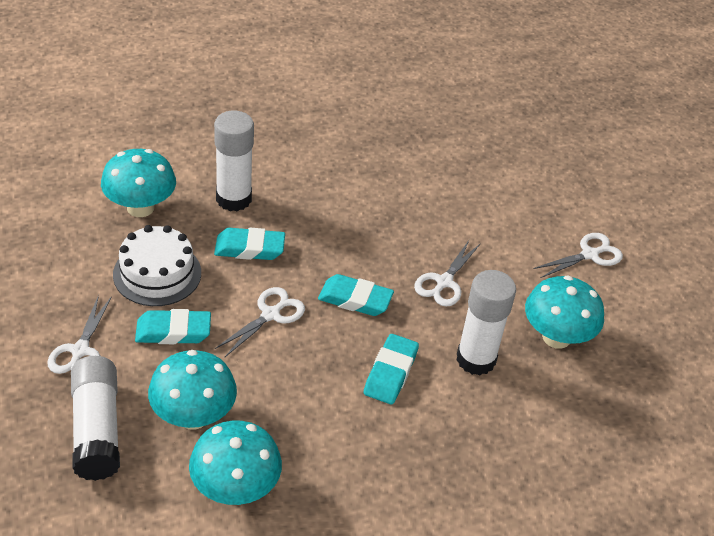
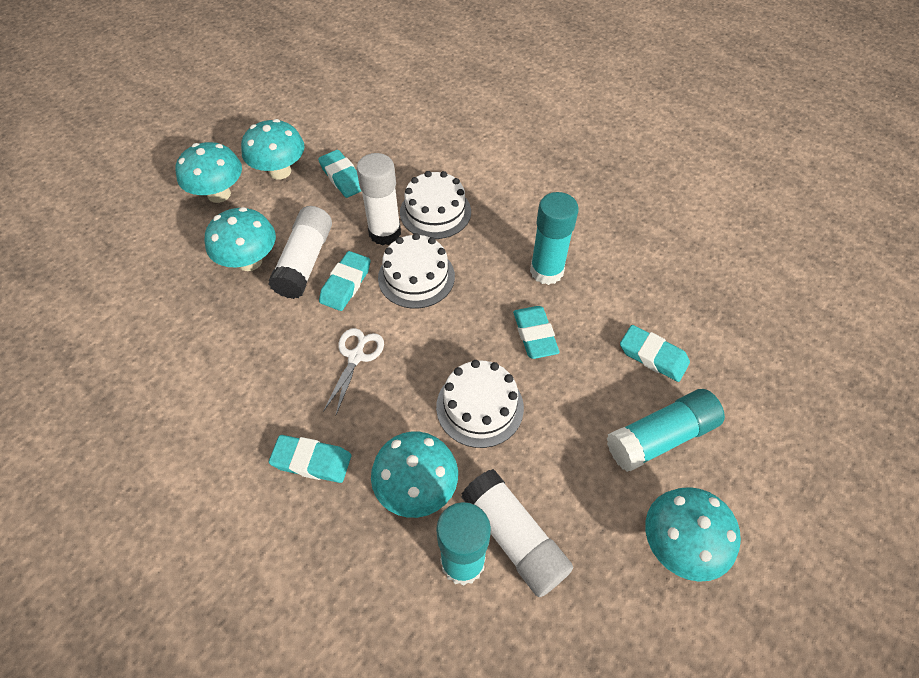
turquoise eraser: 4 -> 5
turquoise glue stick: 0 -> 3
turquoise mushroom: 4 -> 5
white cake: 1 -> 3
white scissors: 4 -> 1

